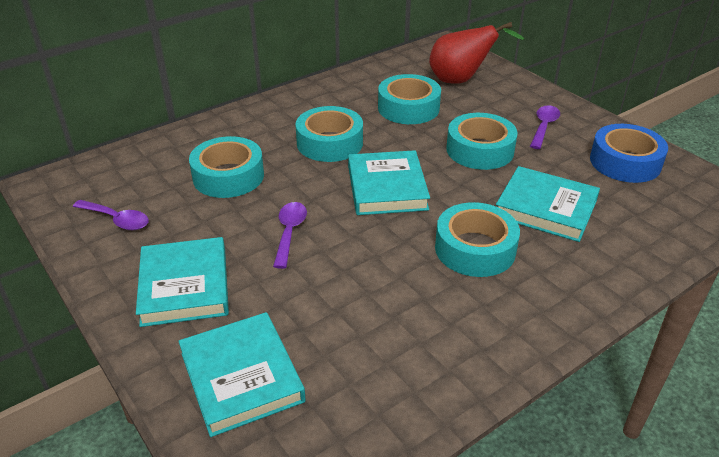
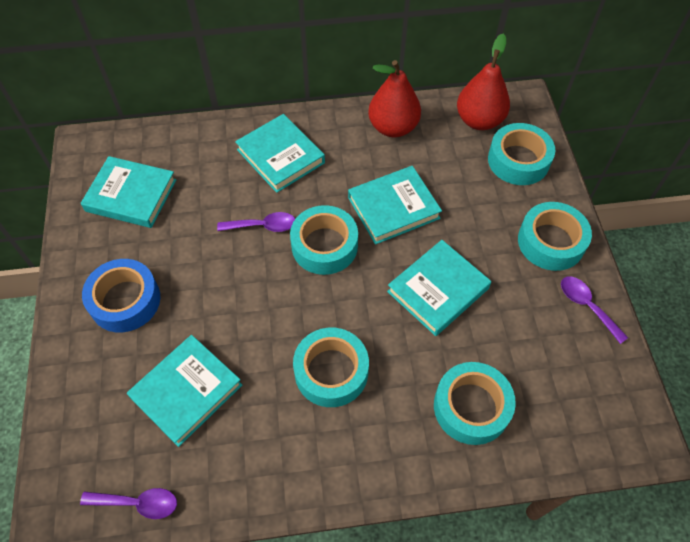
red pear: 1 -> 2
turquoise book: 4 -> 5

